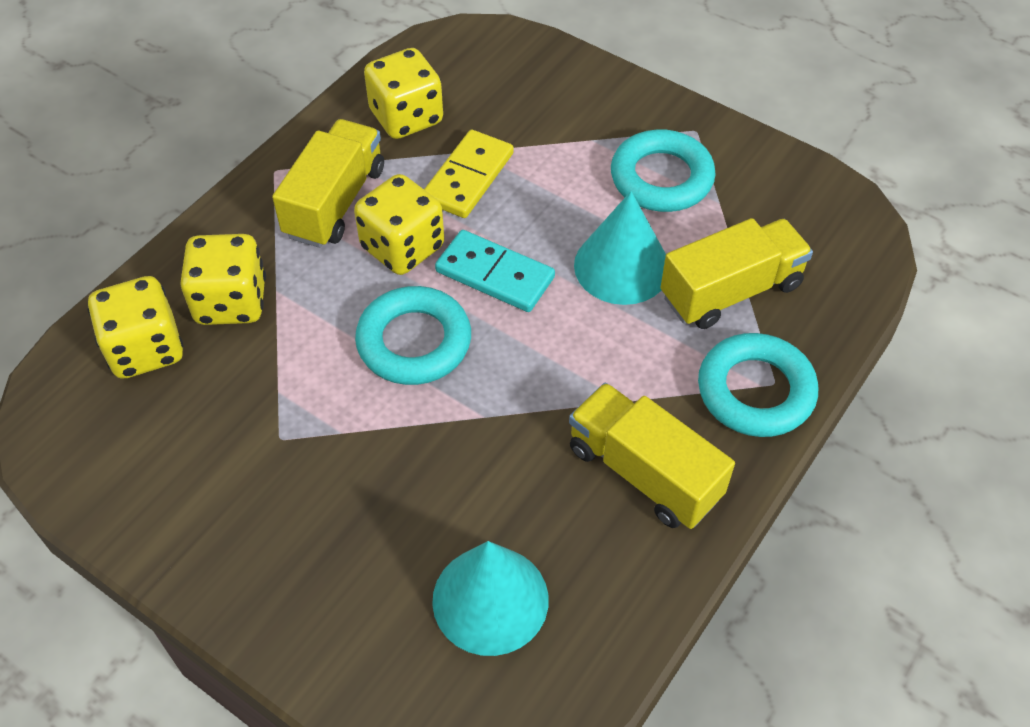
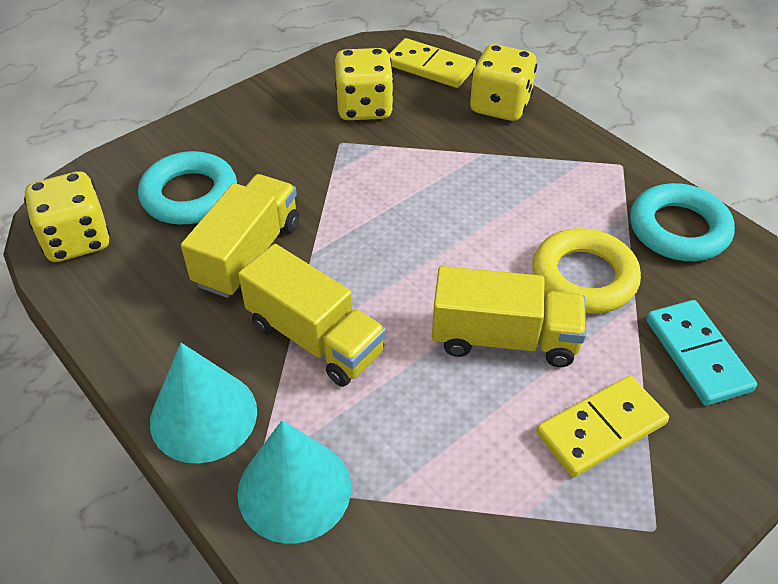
turquoise ring: 3 -> 2
yellow dice: 4 -> 3
yellow domino: 1 -> 2
yellow ring: 0 -> 1

